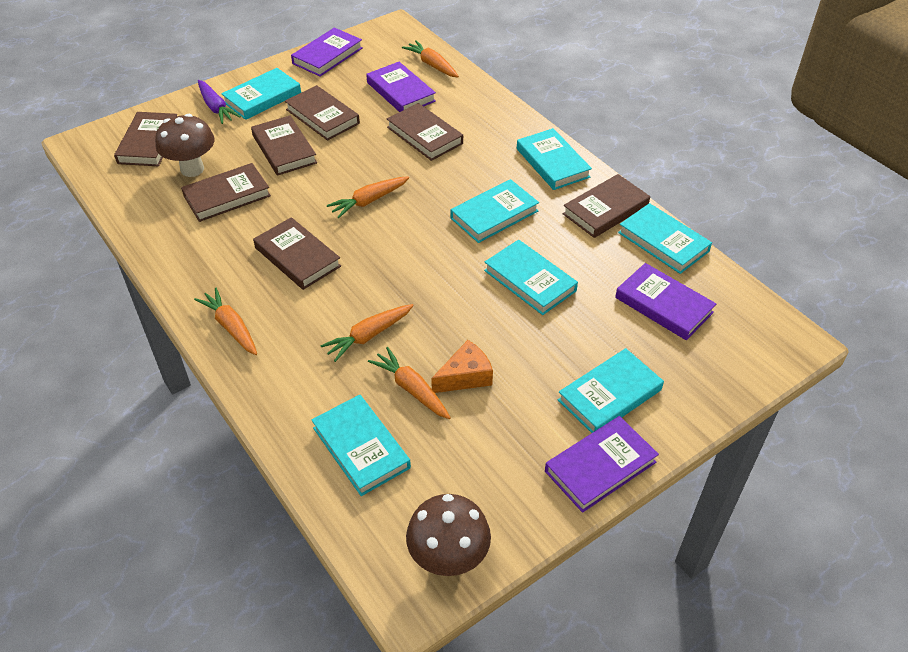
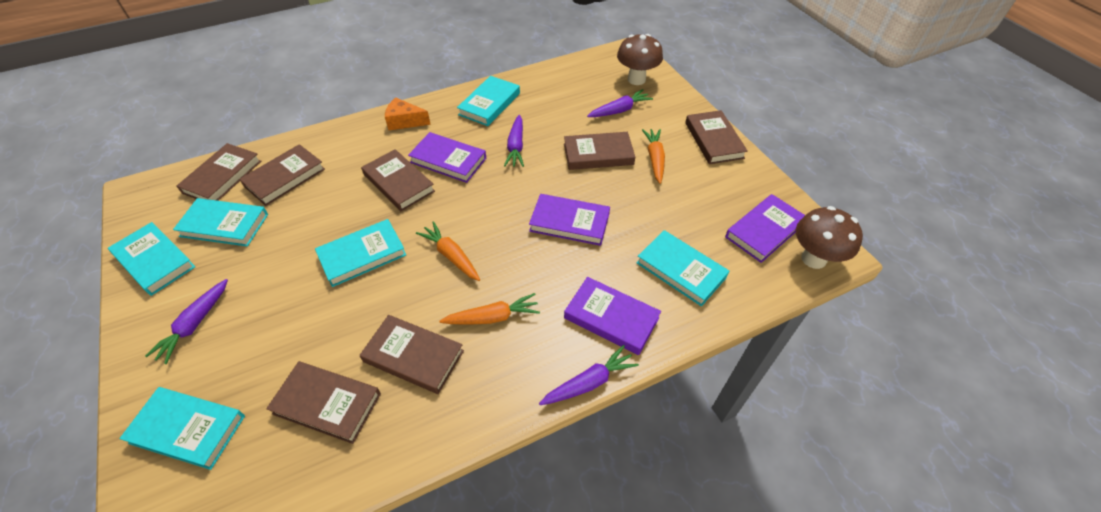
orange carrot: 5 -> 3
purple carrot: 1 -> 4
turquoise book: 7 -> 6

